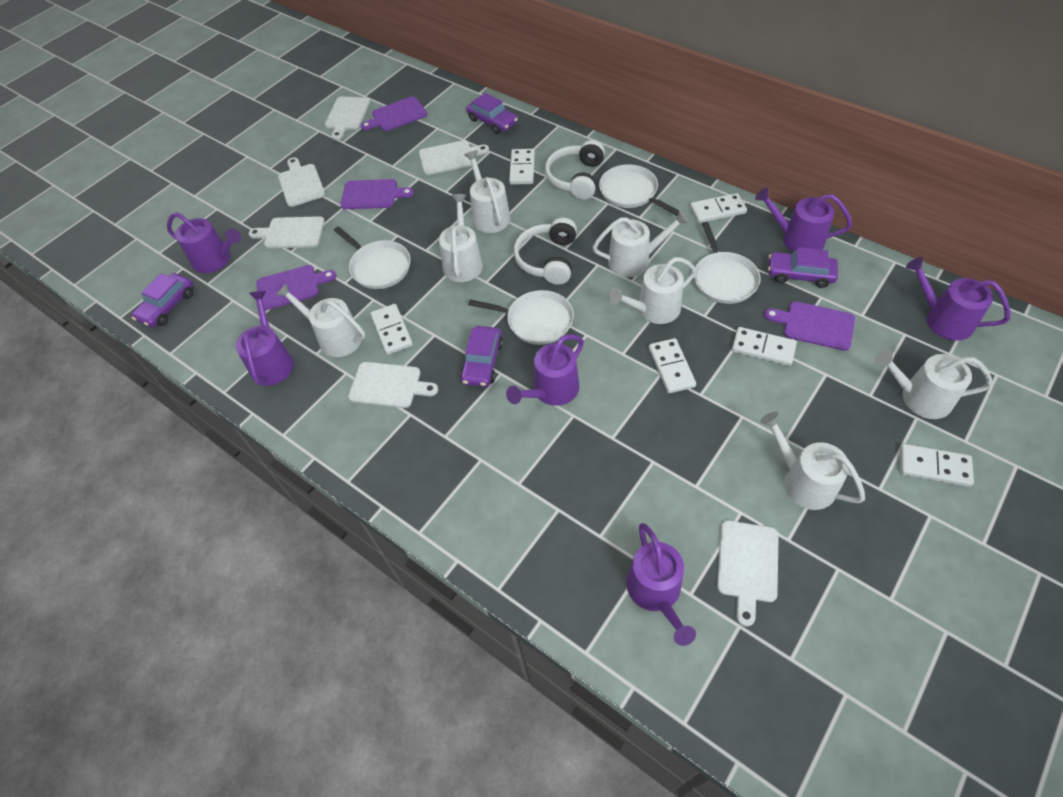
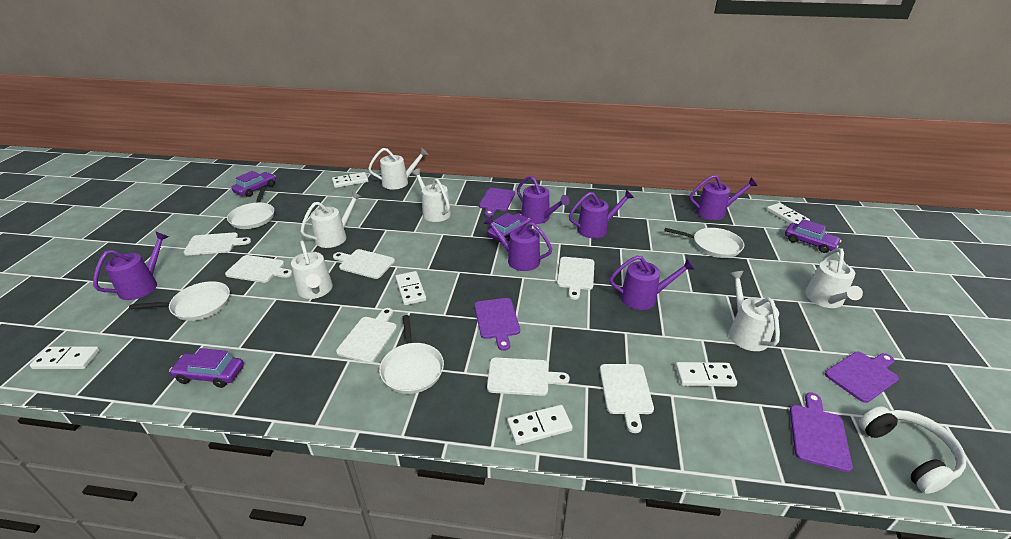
white cutting board: 6 -> 7
white headphones: 2 -> 1
white watering can: 7 -> 6

